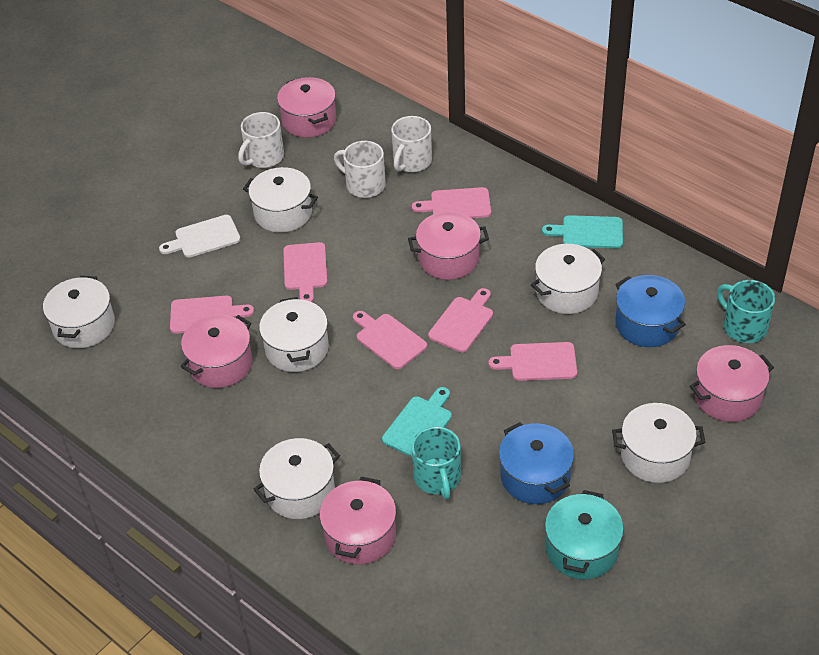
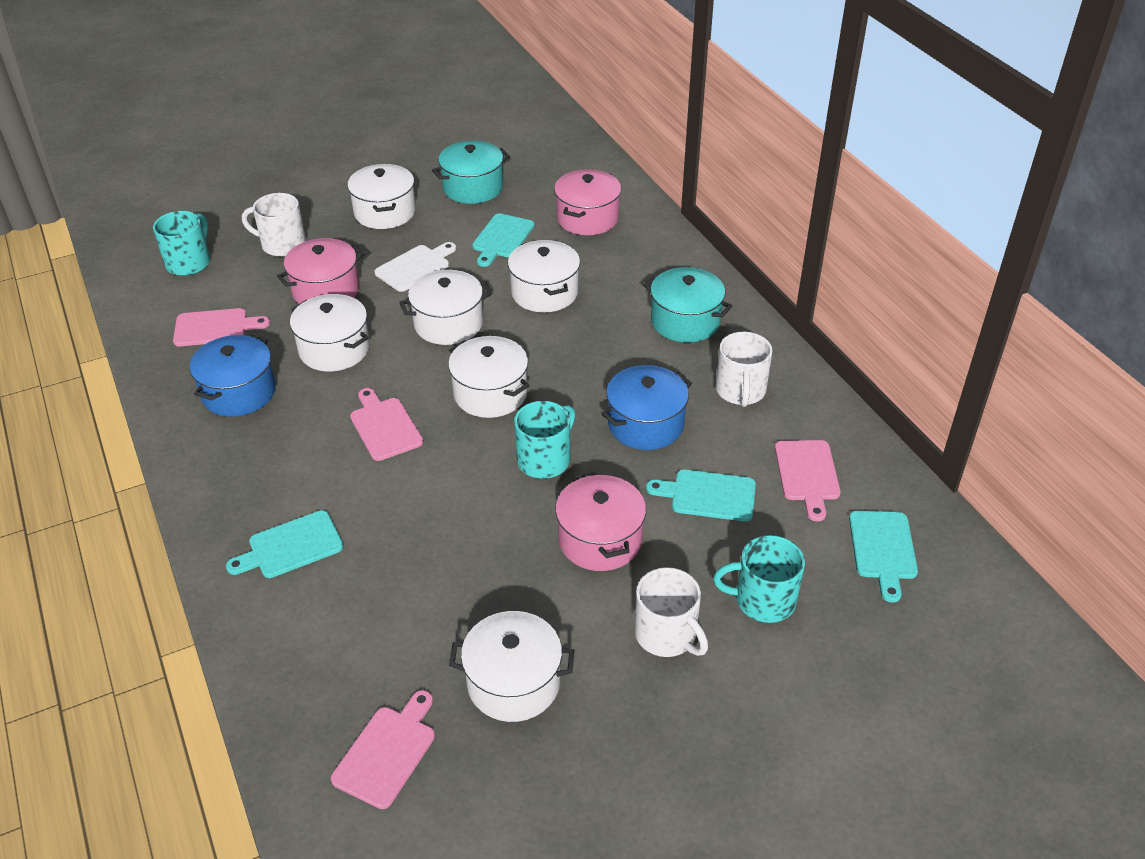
pink cutting board: 6 -> 4
pink pot: 5 -> 3
turquoise cutting board: 2 -> 4
turquoise mug: 2 -> 3
turquoise pot: 1 -> 2

